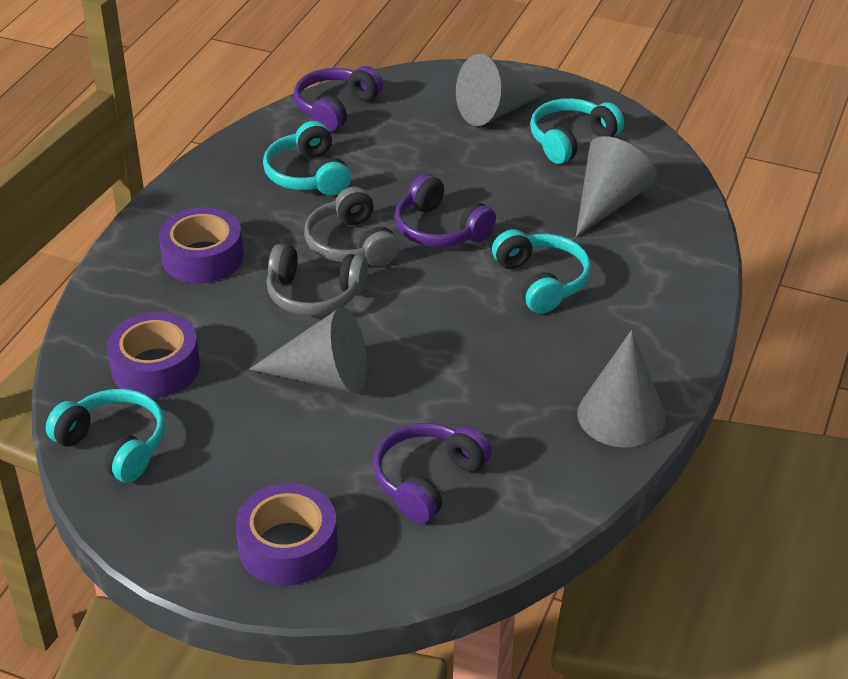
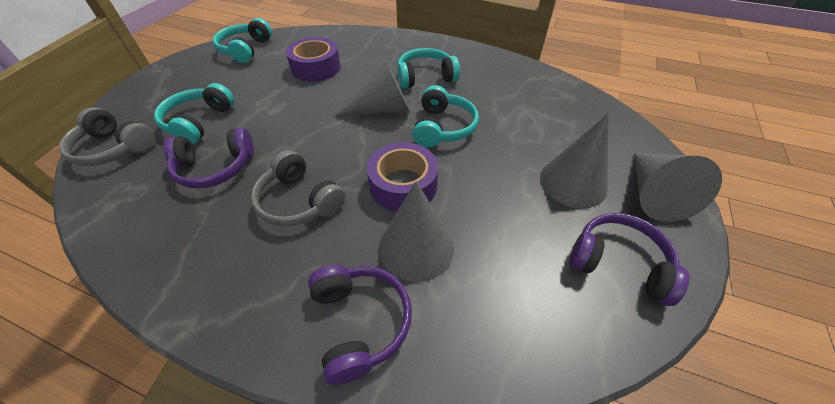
purple tape: 3 -> 2

